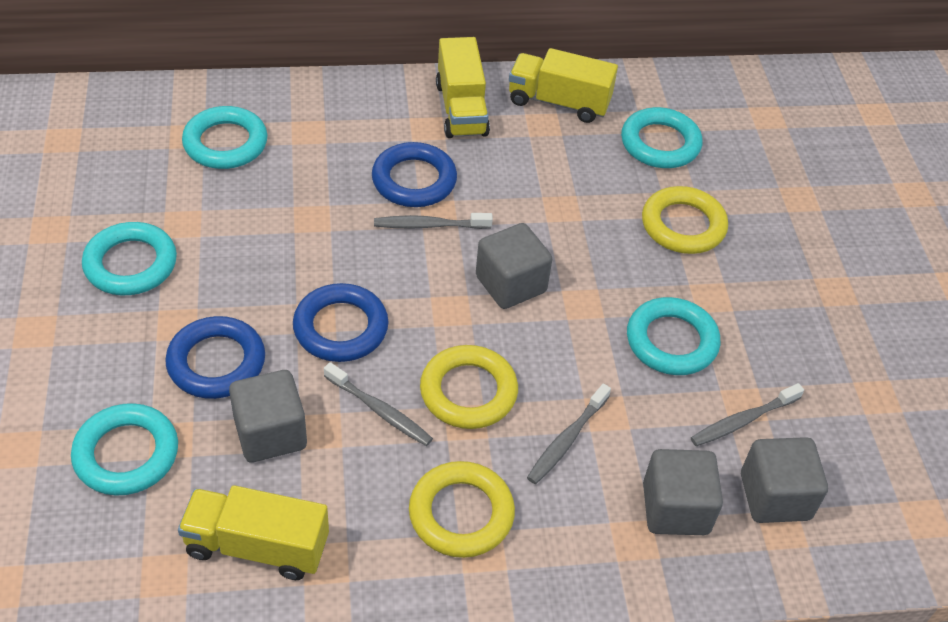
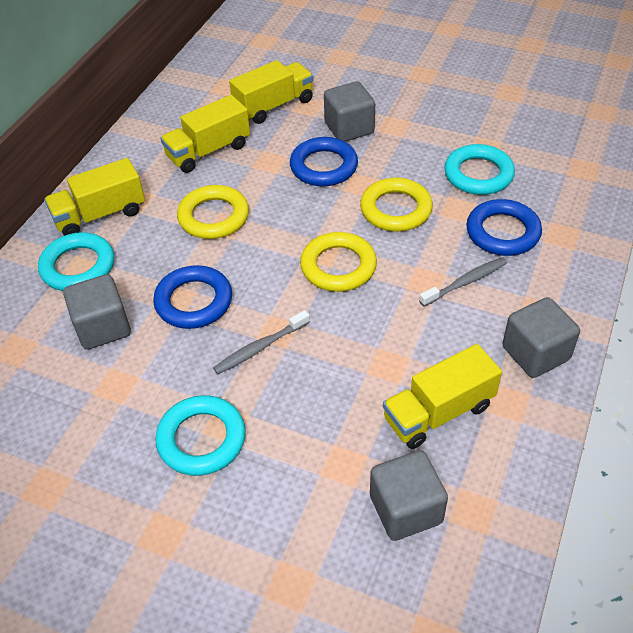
grey toothbrush: 4 -> 2
turquoise ring: 5 -> 3
yellow truck: 3 -> 4

